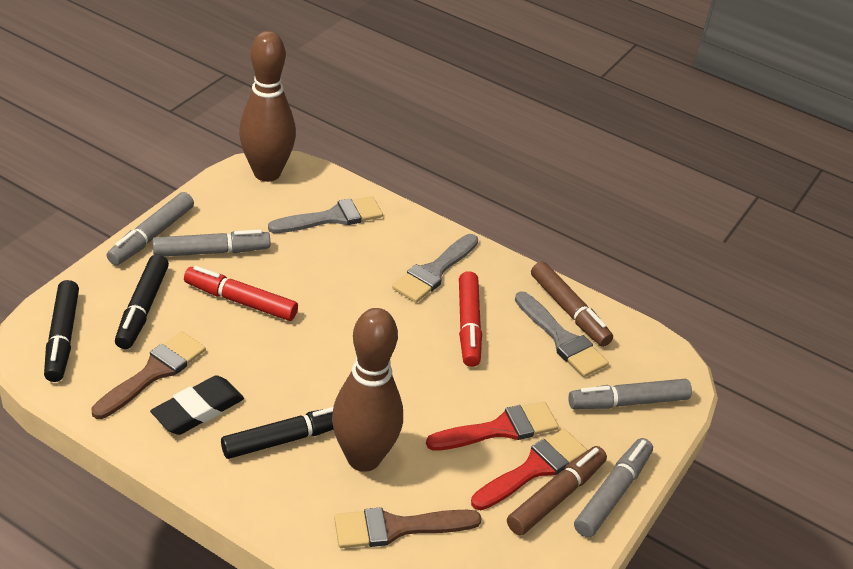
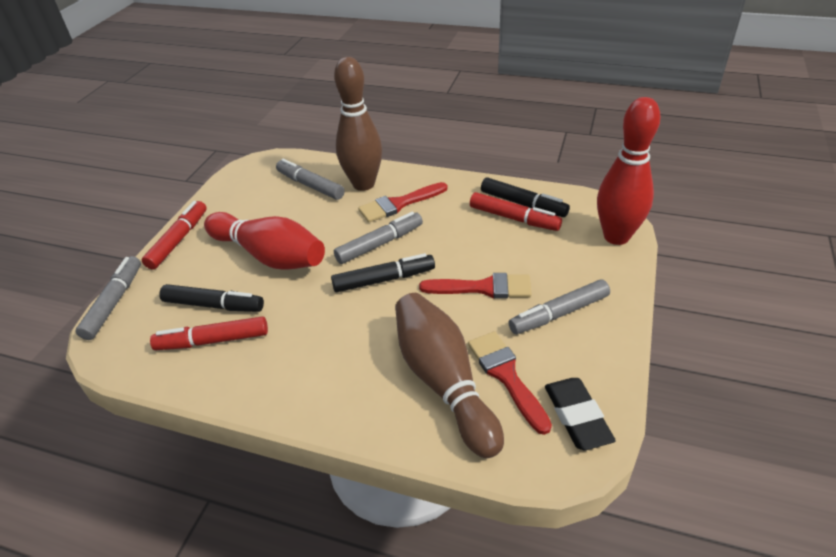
brown brush: 2 -> 0
brown marker: 2 -> 0
grey brush: 3 -> 0
red bowling pin: 0 -> 2
red brush: 2 -> 3
red marker: 2 -> 3

